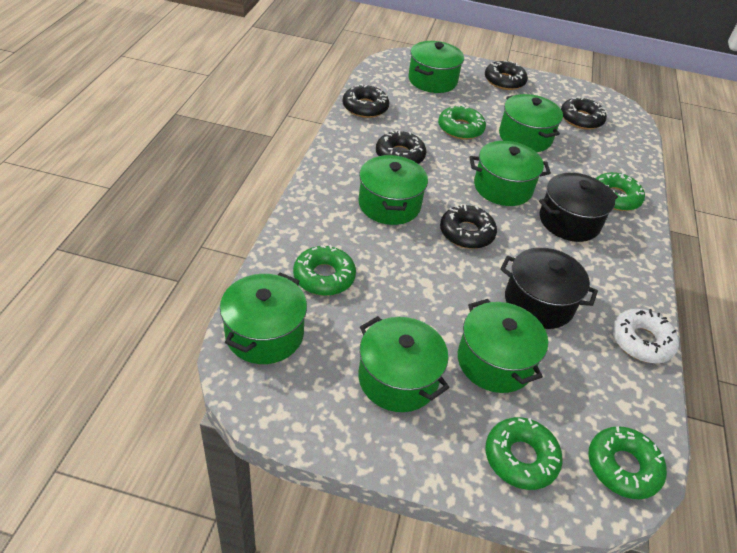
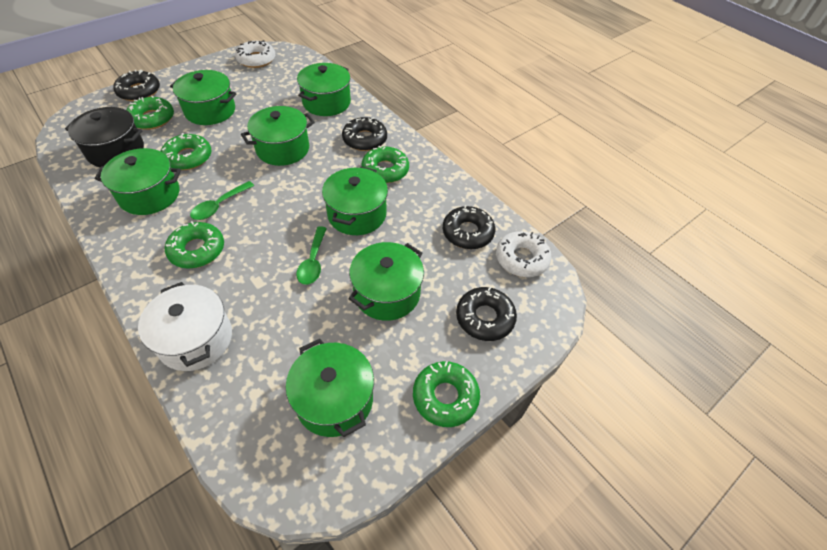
black donut: 5 -> 4
black pot: 2 -> 1
green spoon: 0 -> 2
white donut: 1 -> 2
white pot: 0 -> 1

